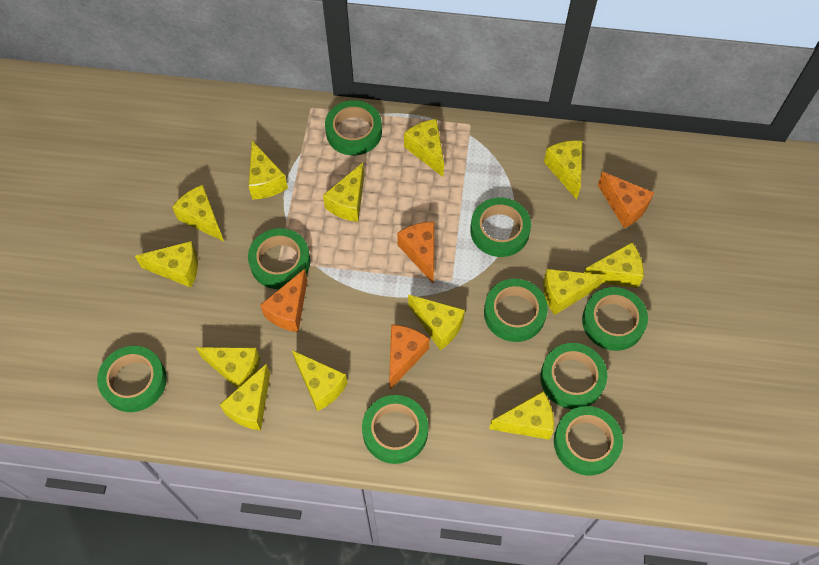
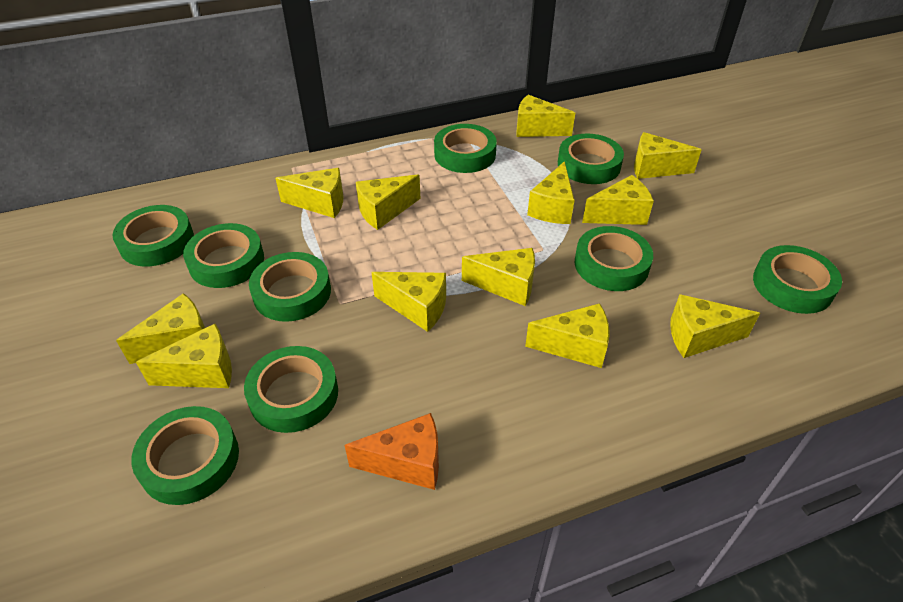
orange cheese: 4 -> 1
yellow cheese: 13 -> 12

